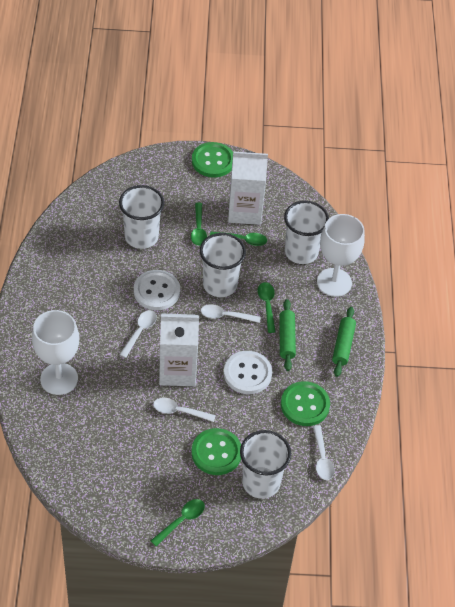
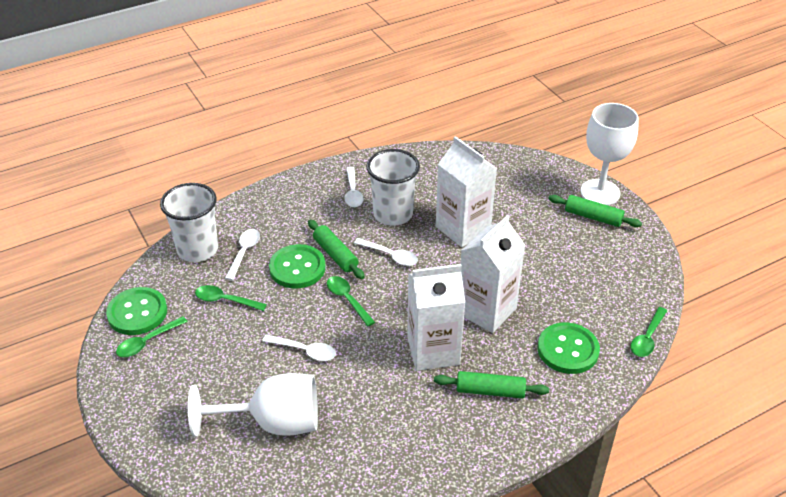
green rolling pin: 2 -> 3
white button: 2 -> 0
white carton: 2 -> 3
white cup: 4 -> 2

